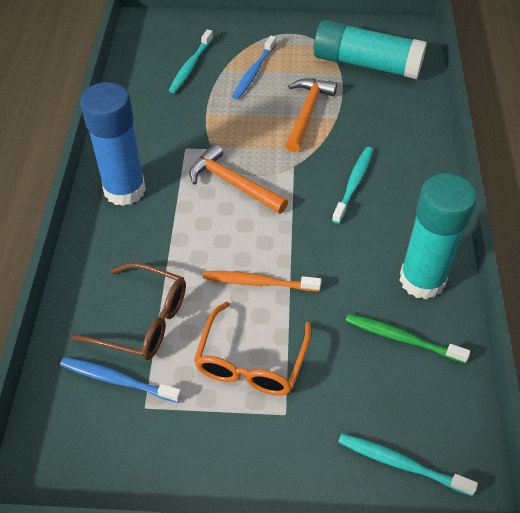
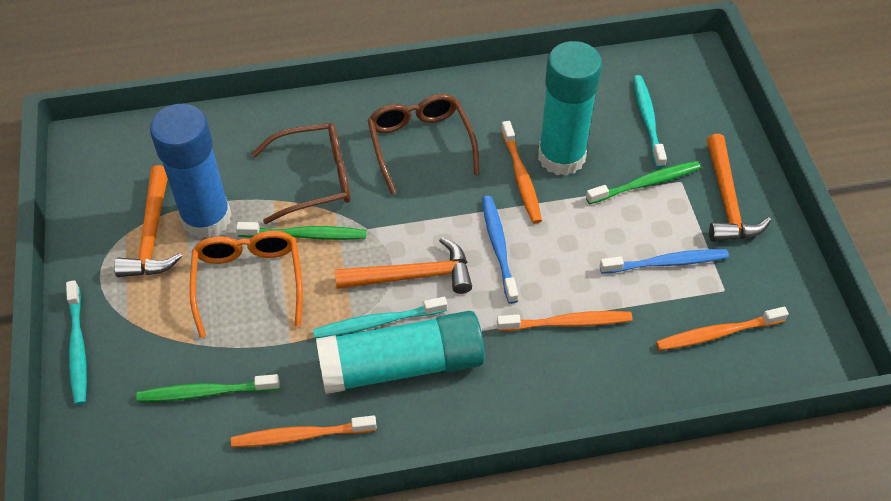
brown glasses: 1 -> 2
green toothbrush: 1 -> 3
orange hammer: 2 -> 3
orange toothbrush: 1 -> 4

